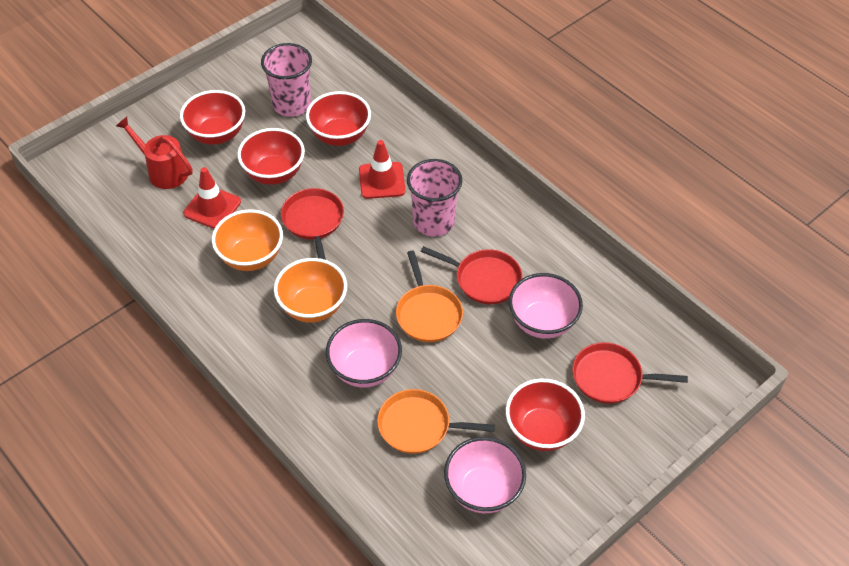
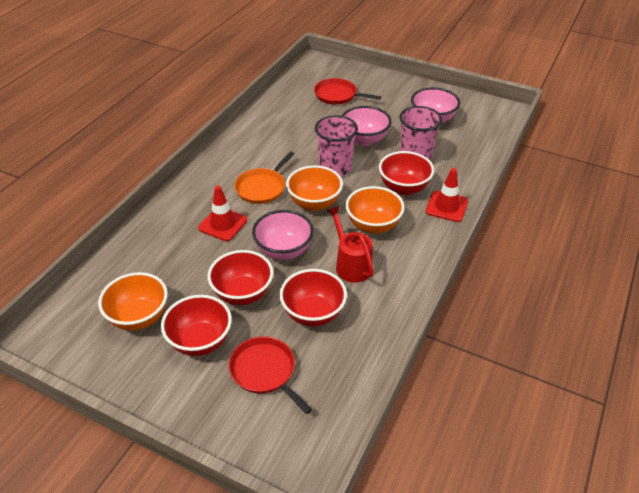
orange bowl: 2 -> 3
orange pan: 2 -> 1
red pan: 3 -> 2

